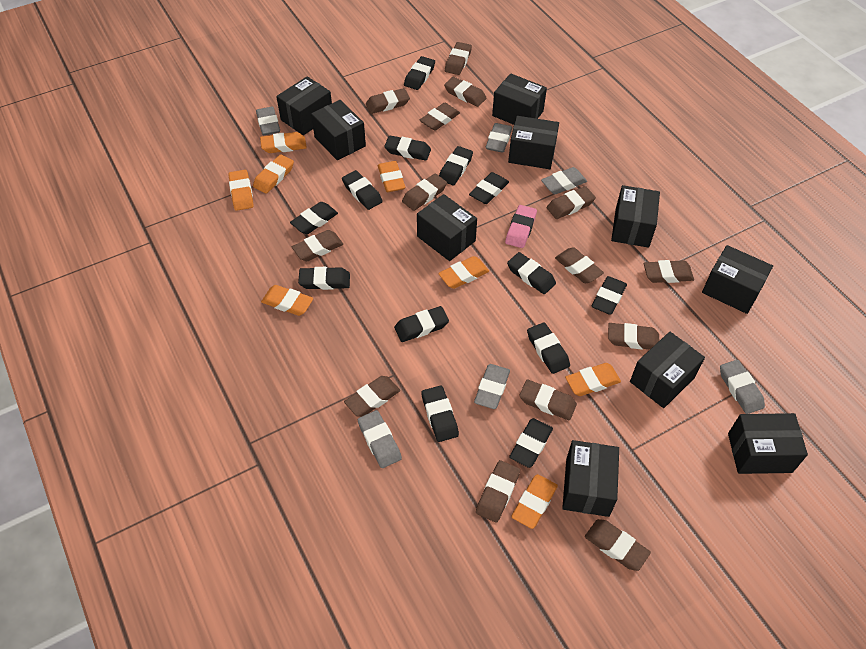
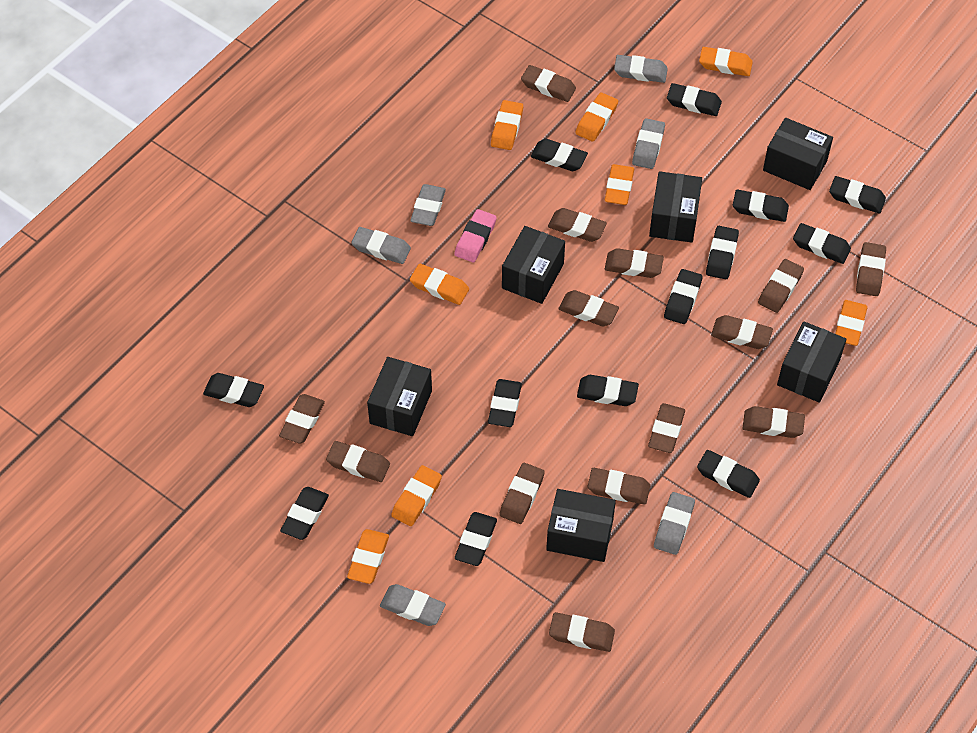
black box: 10 -> 6

